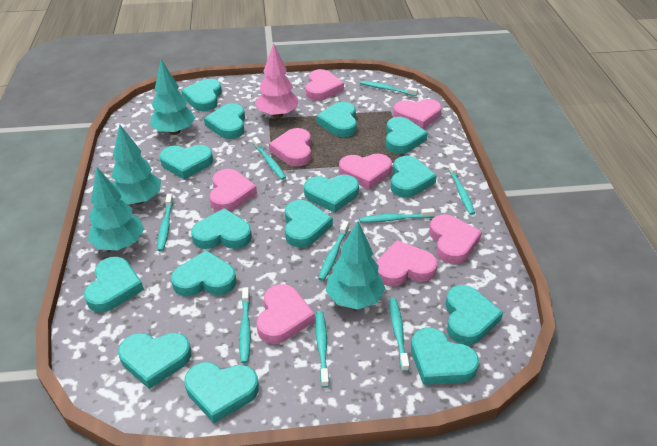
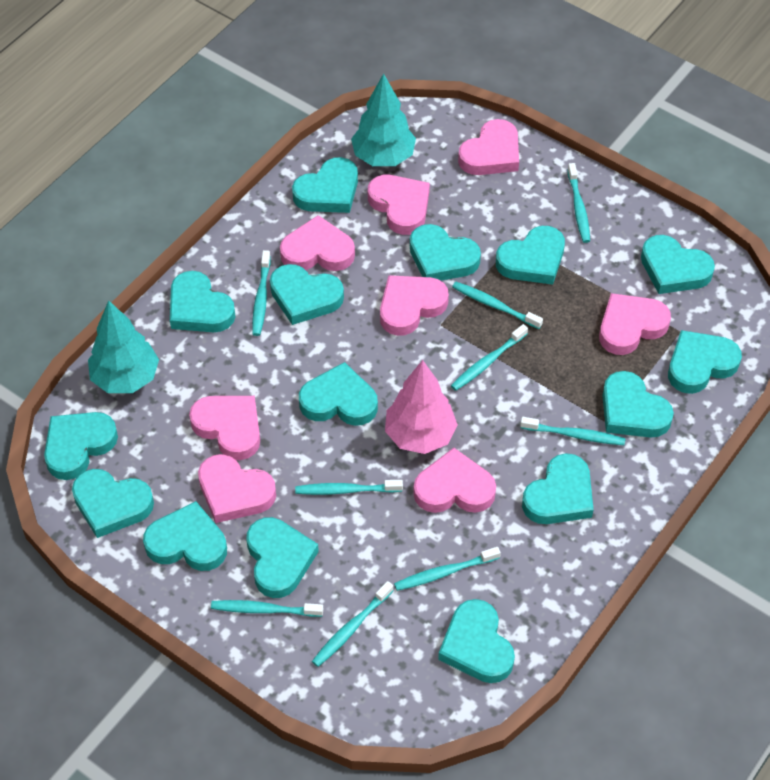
turquoise tree: 4 -> 2

